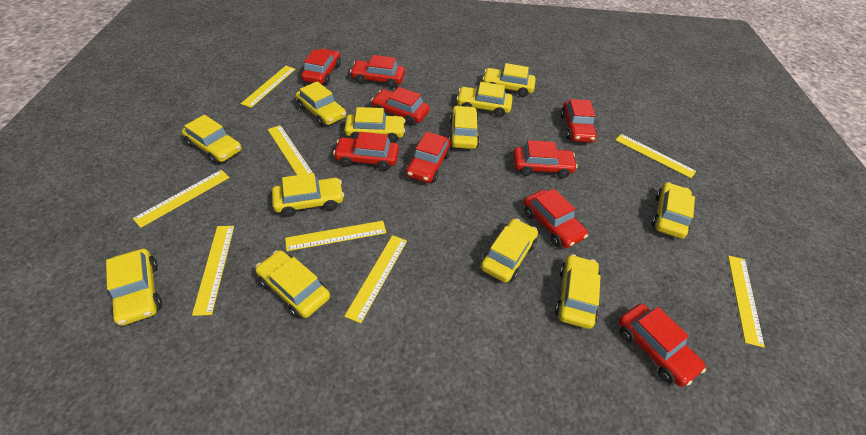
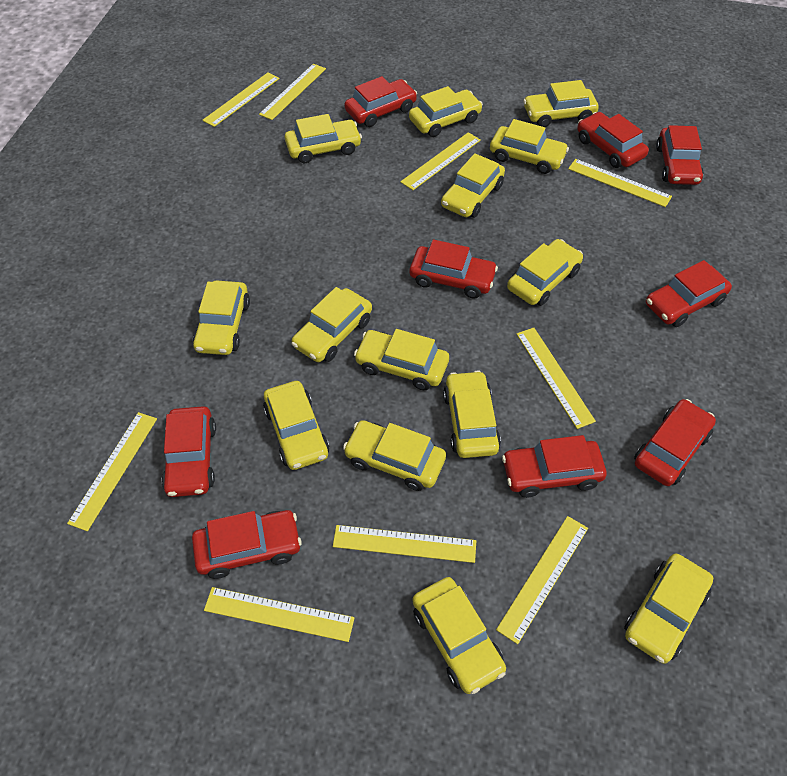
yellow car: 12 -> 14
yellow ruler: 8 -> 9

